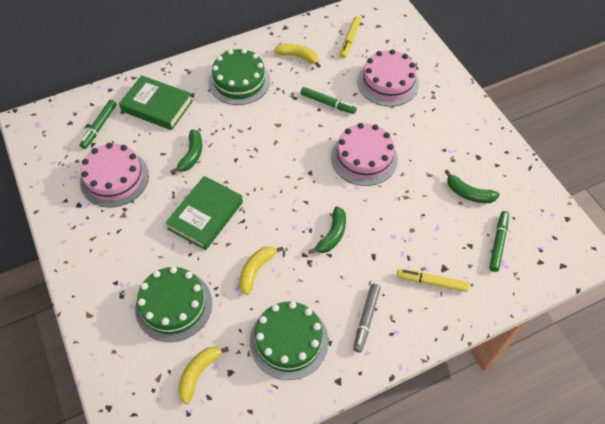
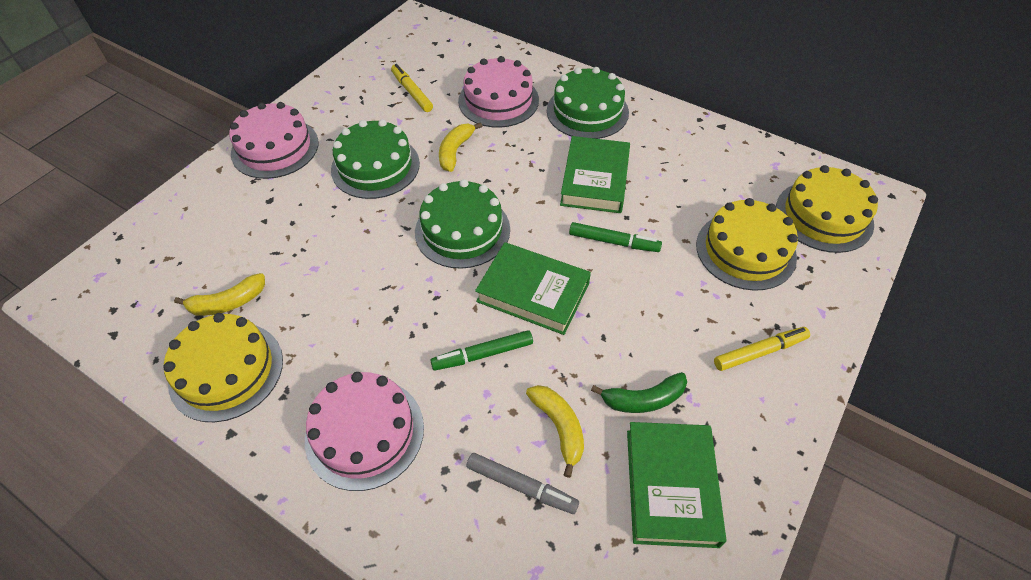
green banana: 3 -> 1
green book: 2 -> 3
green marker: 3 -> 2
yellow cake: 0 -> 3

